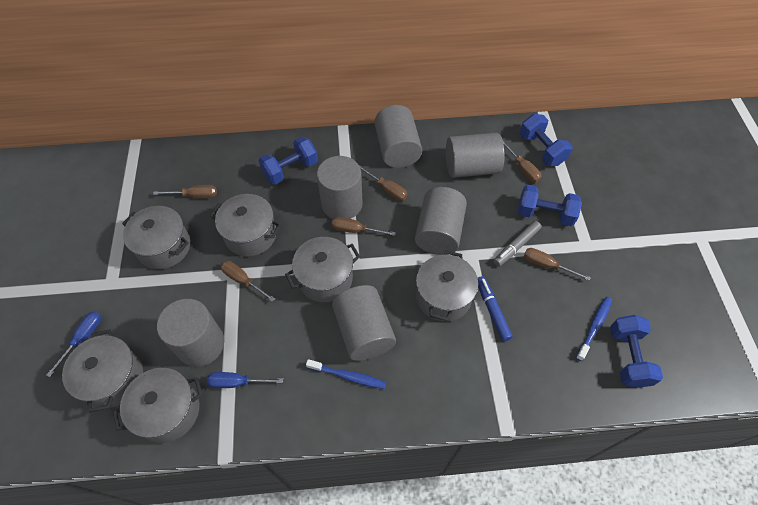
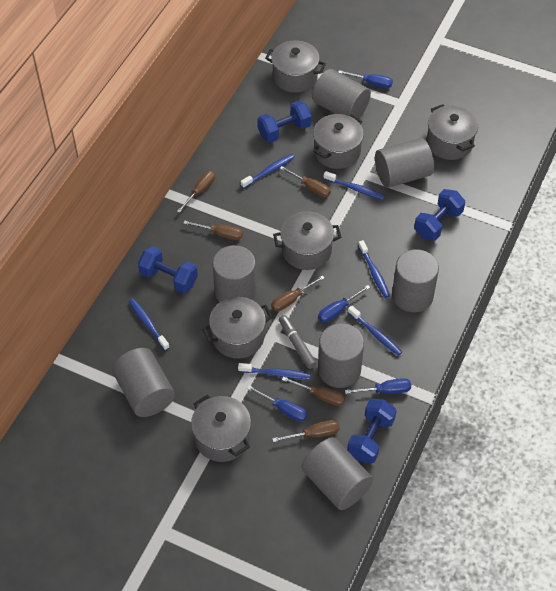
blue marker: 1 -> 0
blue screwdriver: 2 -> 4
blue toothbrush: 2 -> 6
grey cylinder: 6 -> 7

